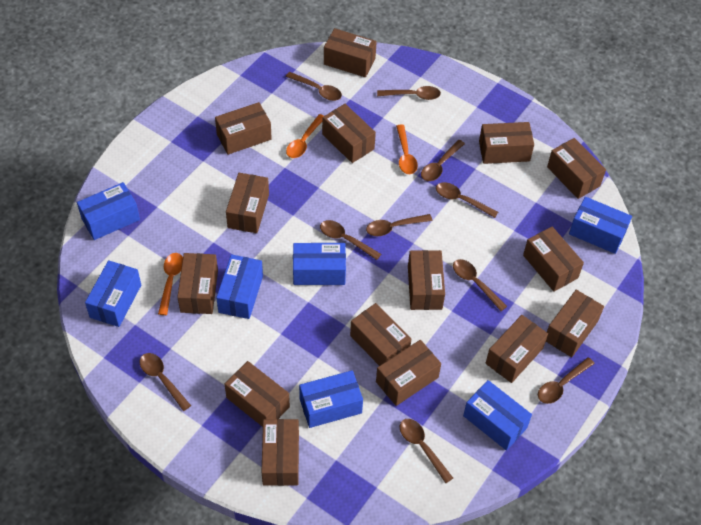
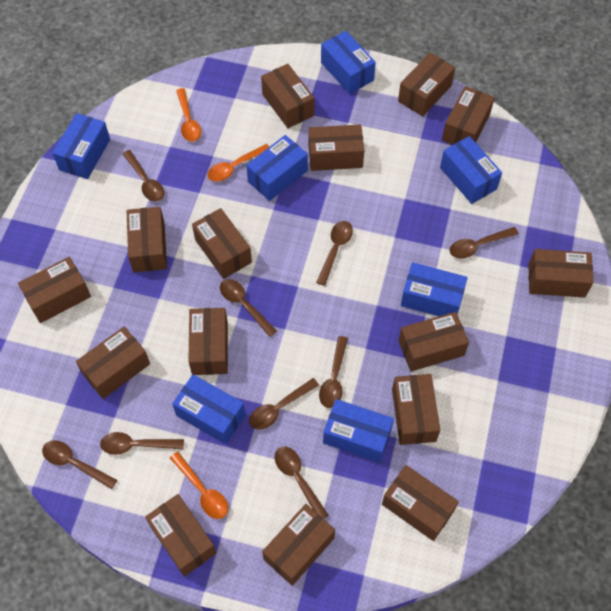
brown spoon: 10 -> 9

